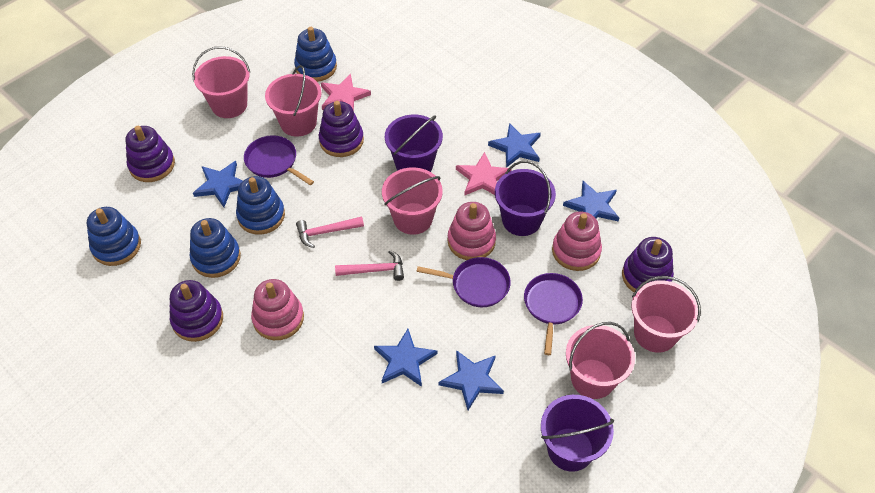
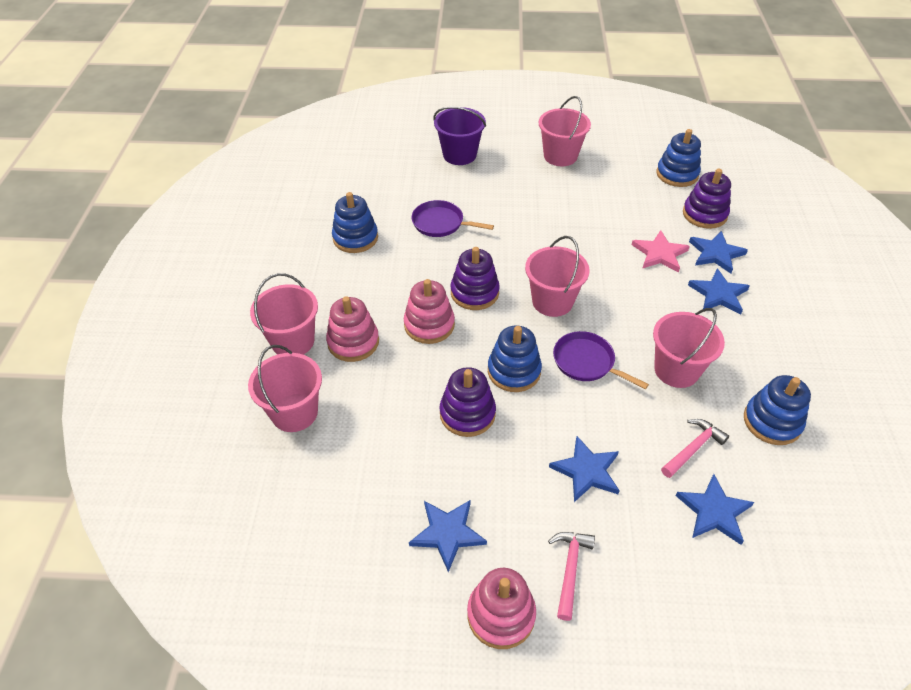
pink star: 2 -> 1
purple bucket: 3 -> 1
purple pan: 3 -> 2
purple stacking toy: 4 -> 3

